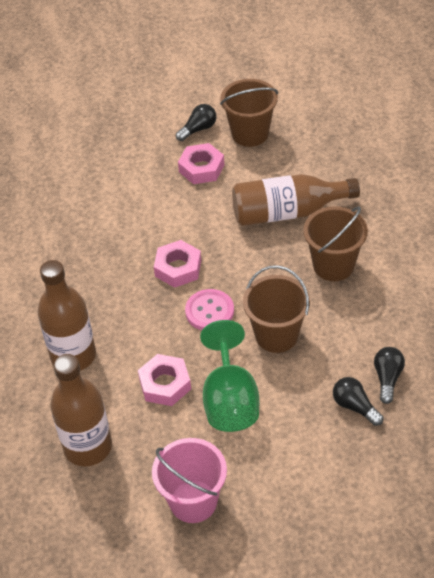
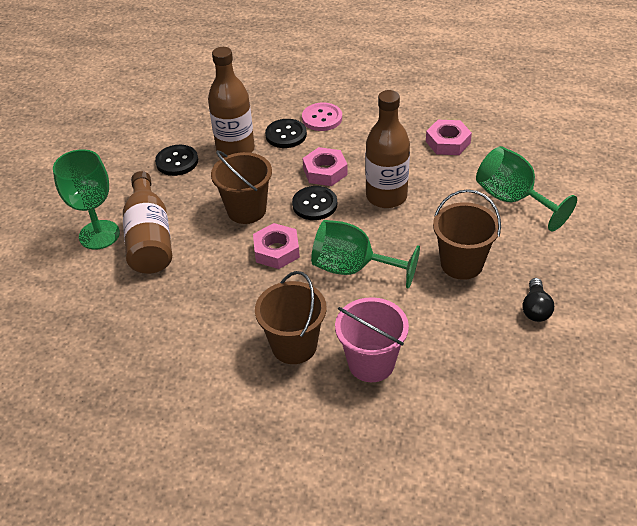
black button: 0 -> 3
black light bulb: 3 -> 1
green goblet: 1 -> 3

